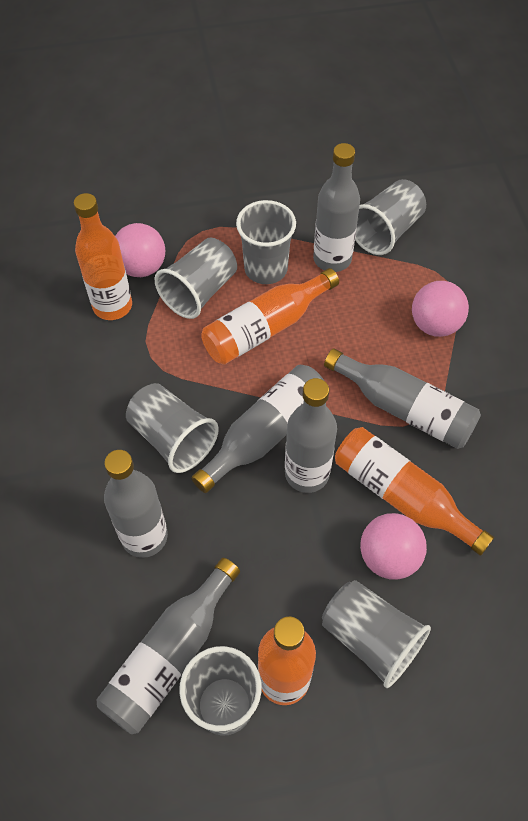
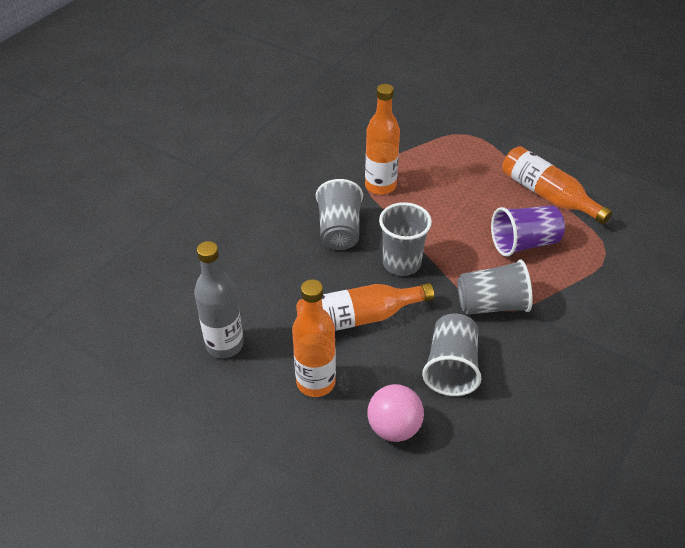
grey bottle: 6 -> 1
grey cup: 6 -> 4
pink ball: 3 -> 1
purple cup: 0 -> 1

